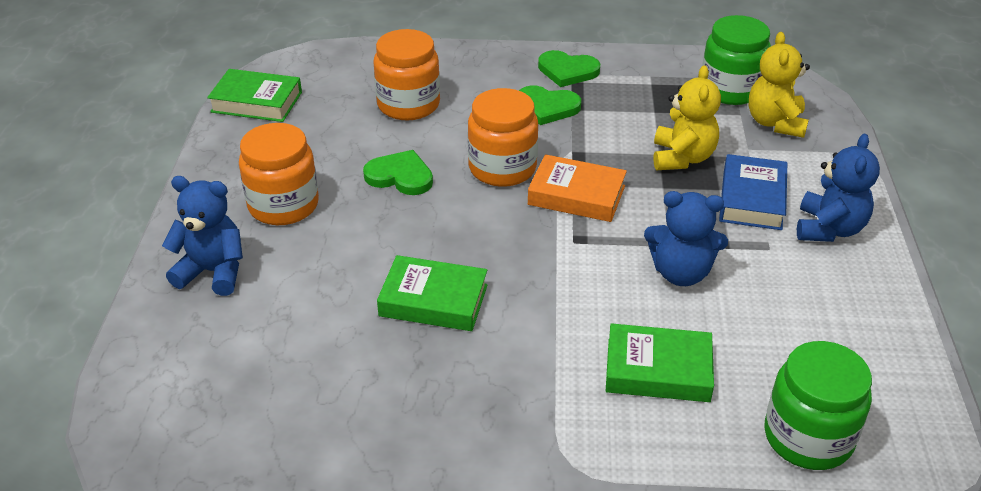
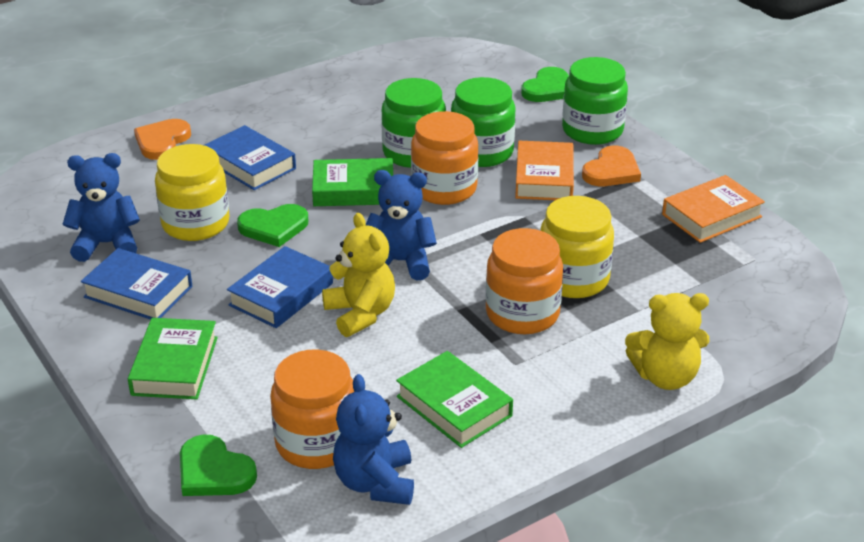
blue book: 1 -> 3
green jar: 2 -> 3
orange book: 1 -> 2
orange heart: 0 -> 2
yellow jar: 0 -> 2

